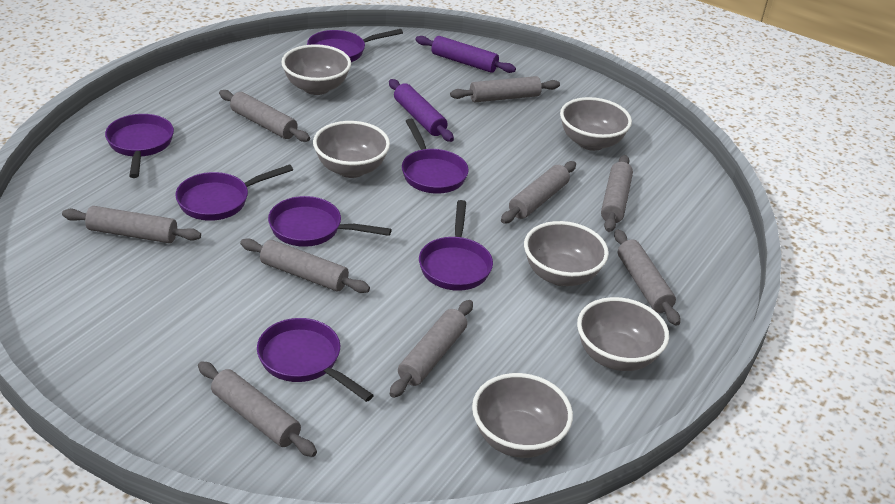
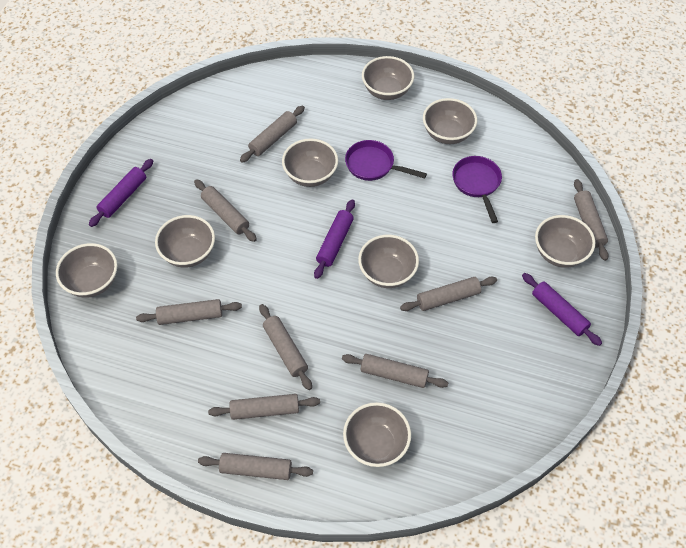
grey bowl: 6 -> 8
purple pan: 7 -> 2
purple rolling pin: 2 -> 3

